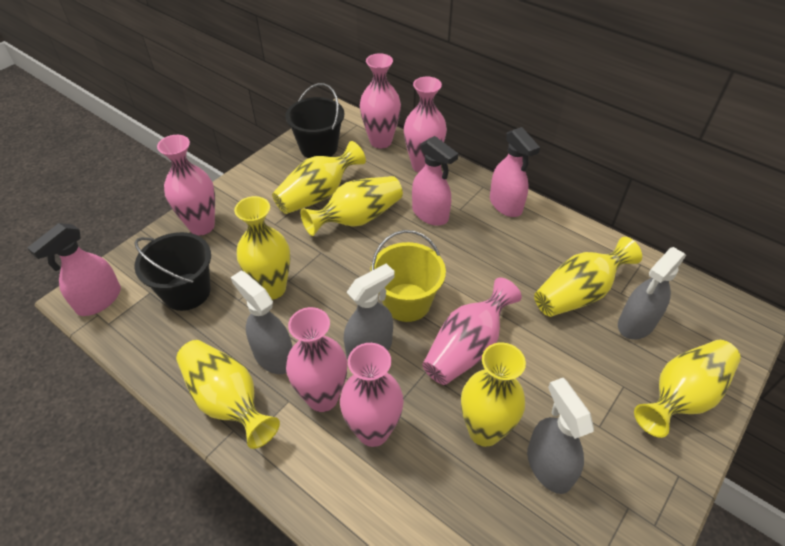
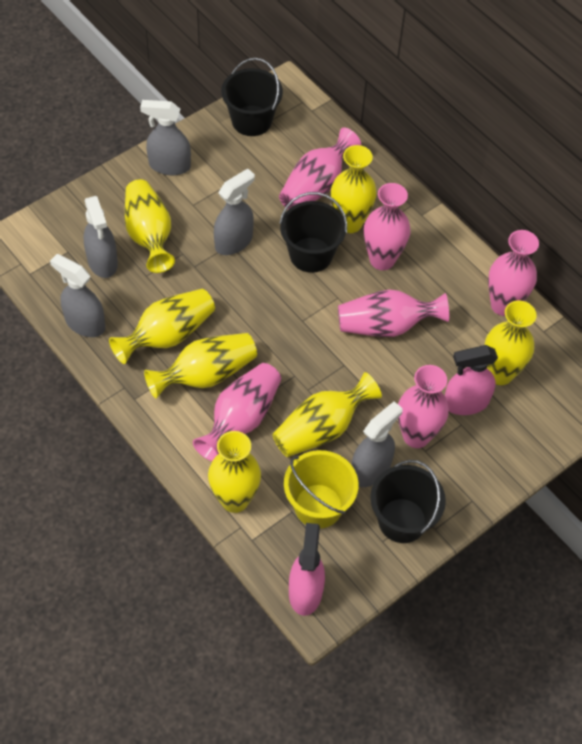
black bucket: 2 -> 3
grey spray bottle: 4 -> 5
pink spray bottle: 3 -> 2

